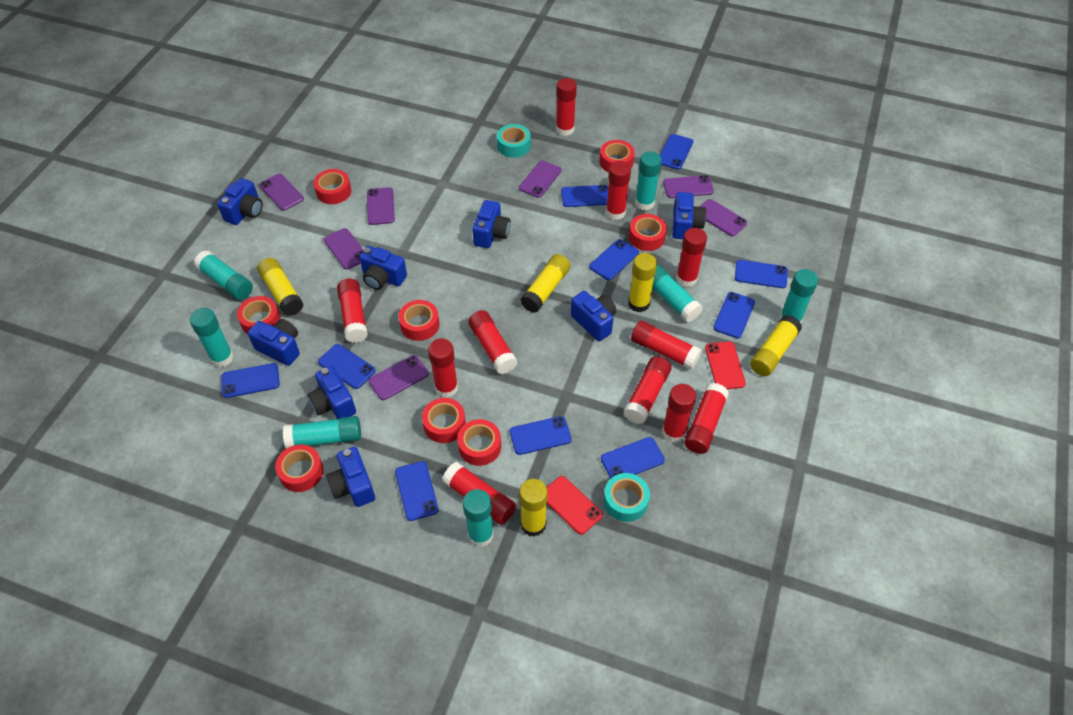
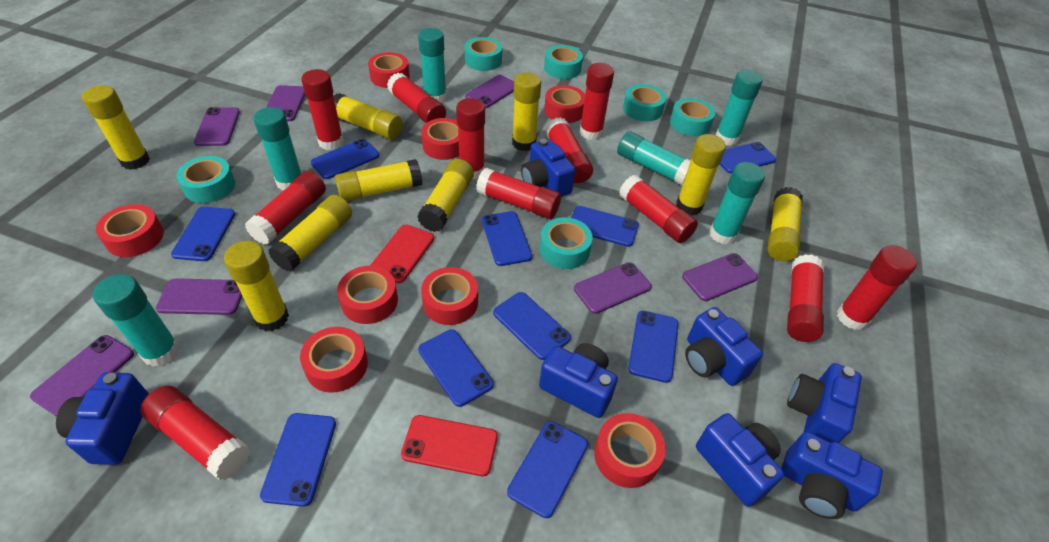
blue camera: 8 -> 7
turquoise glue stick: 7 -> 6
turquoise tape: 2 -> 6
yellow glue stick: 5 -> 9

